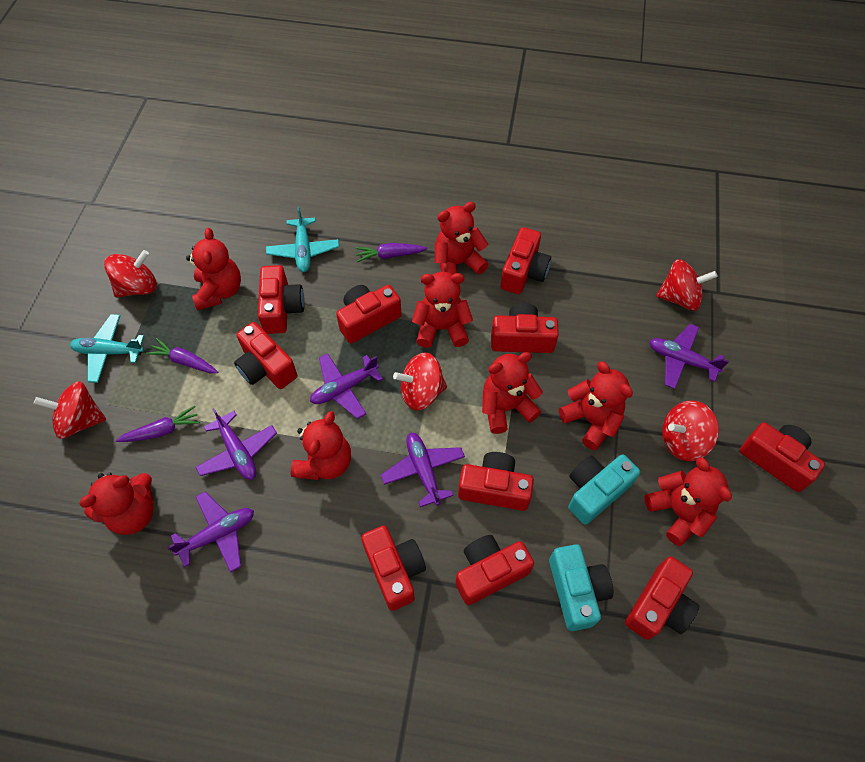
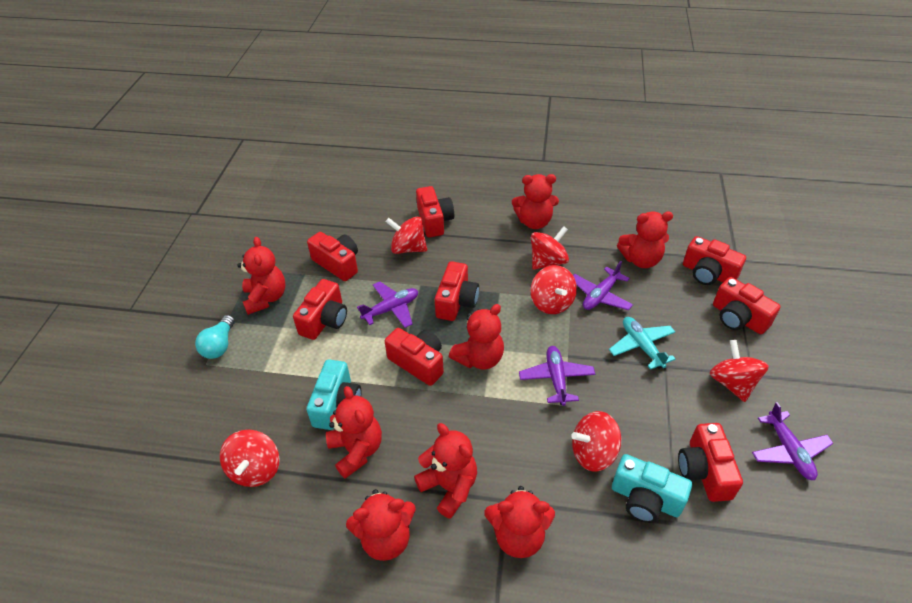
purple carrot: 3 -> 0
purple plane: 5 -> 4
red camera: 10 -> 8
red spinning top: 5 -> 6
turquoise light bulb: 0 -> 1
turquoise plane: 2 -> 1

